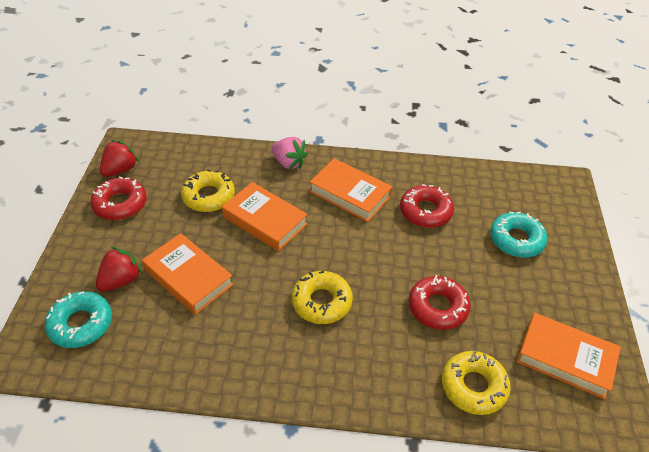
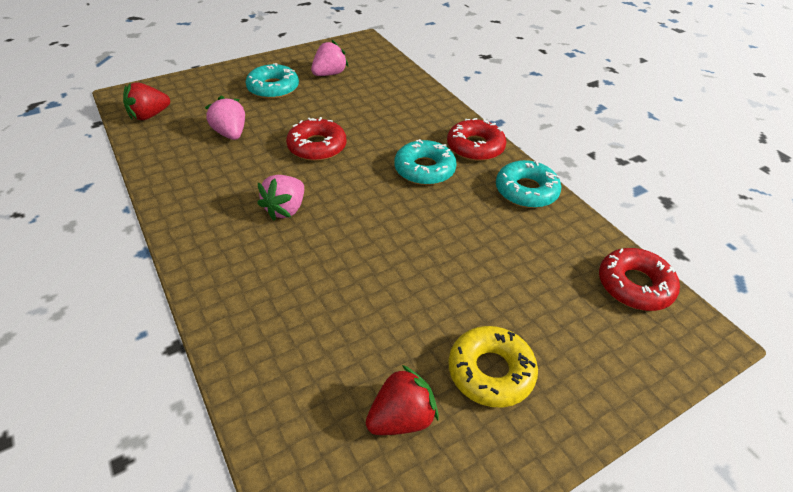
orange book: 4 -> 0
pink strawberry: 1 -> 3
turquoise donut: 2 -> 3
yellow donut: 3 -> 1

